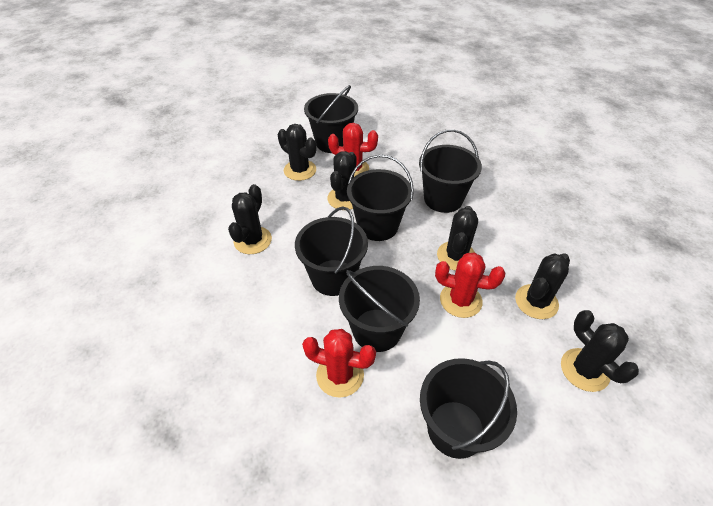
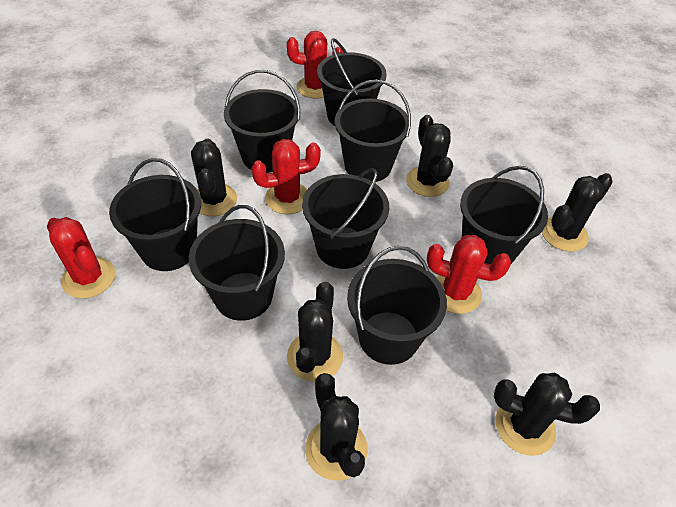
black bucket: 6 -> 8
red cactus: 3 -> 4

